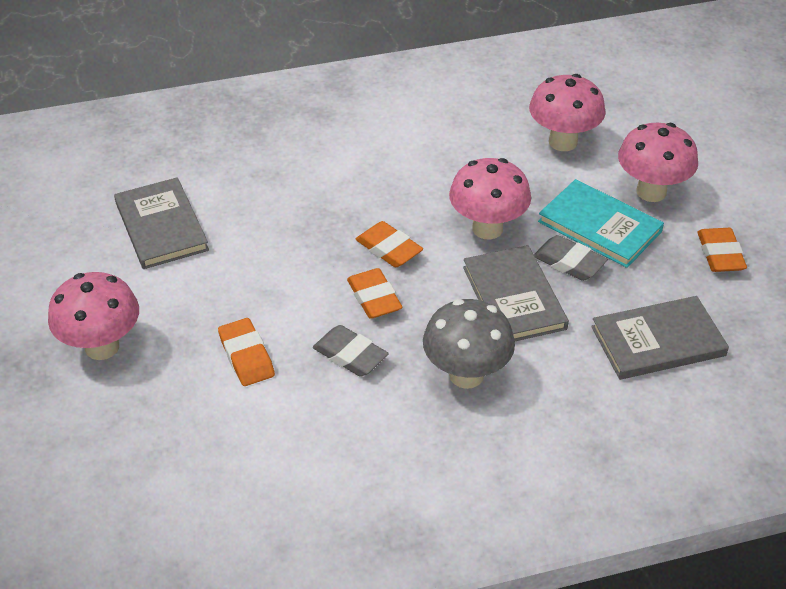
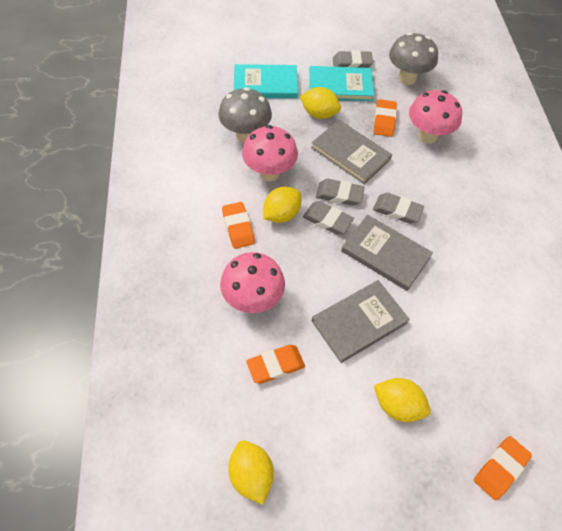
grey eraser: 2 -> 4
grey mushroom: 1 -> 2
pink mushroom: 4 -> 3
turquoise book: 1 -> 2
yellow lemon: 0 -> 4

